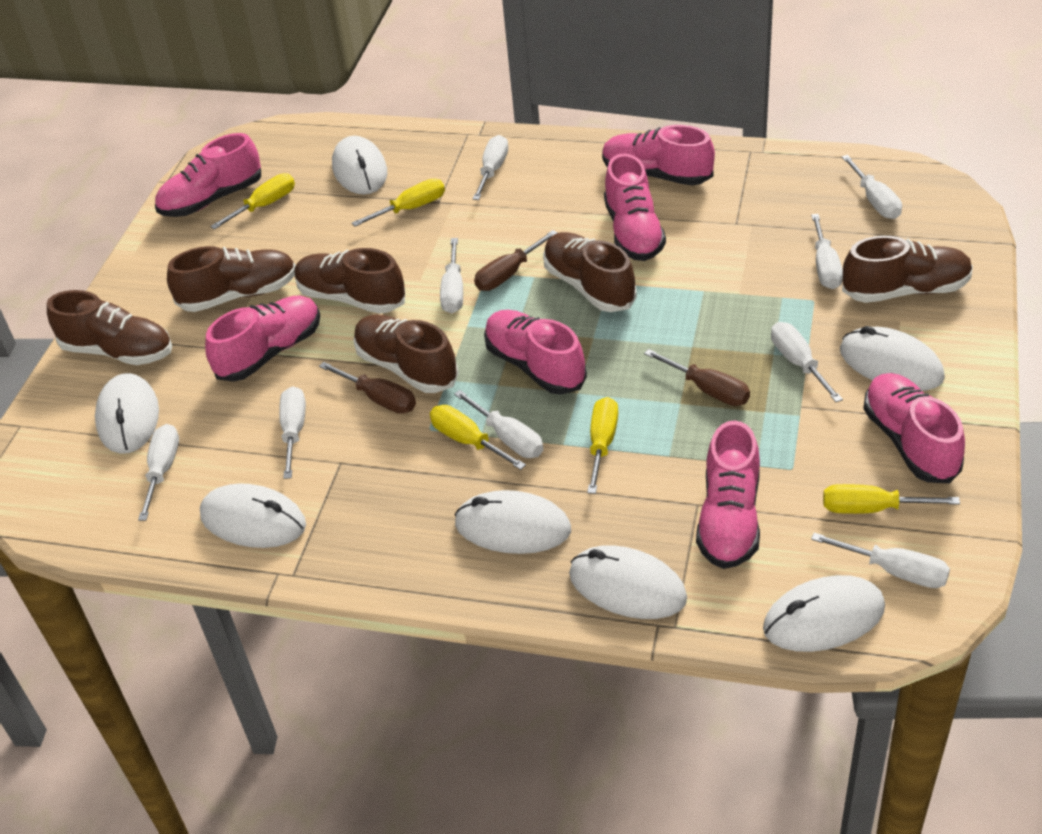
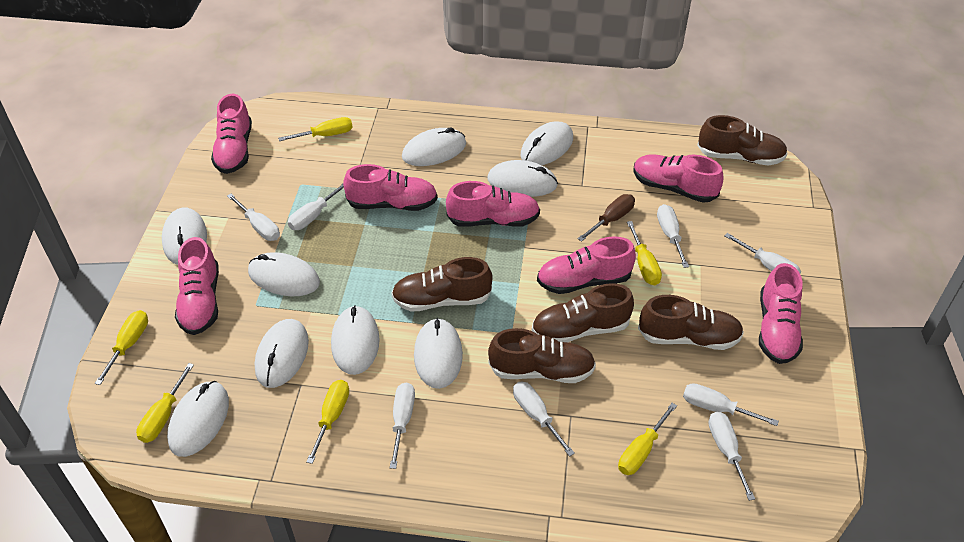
brown screwdriver: 3 -> 1
brown shoe: 6 -> 5
white mouse: 7 -> 9
white screwdriver: 9 -> 8
yellow screwdriver: 5 -> 6

